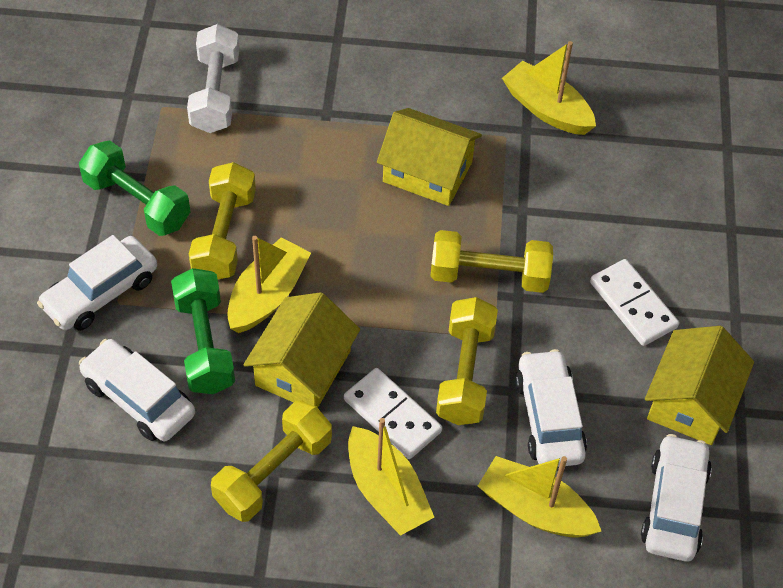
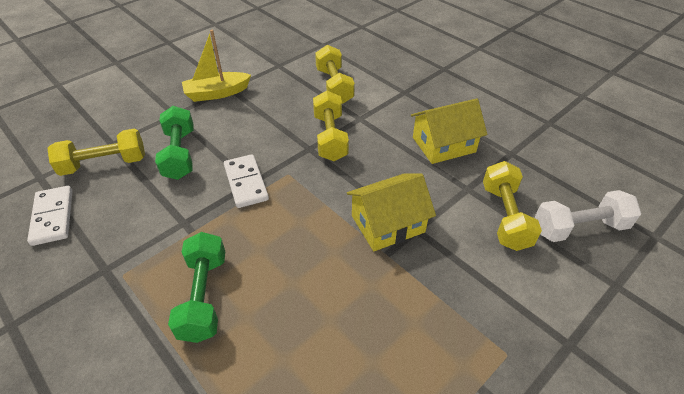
white car: 4 -> 0
yellow boat: 4 -> 1
yellow house: 3 -> 2

